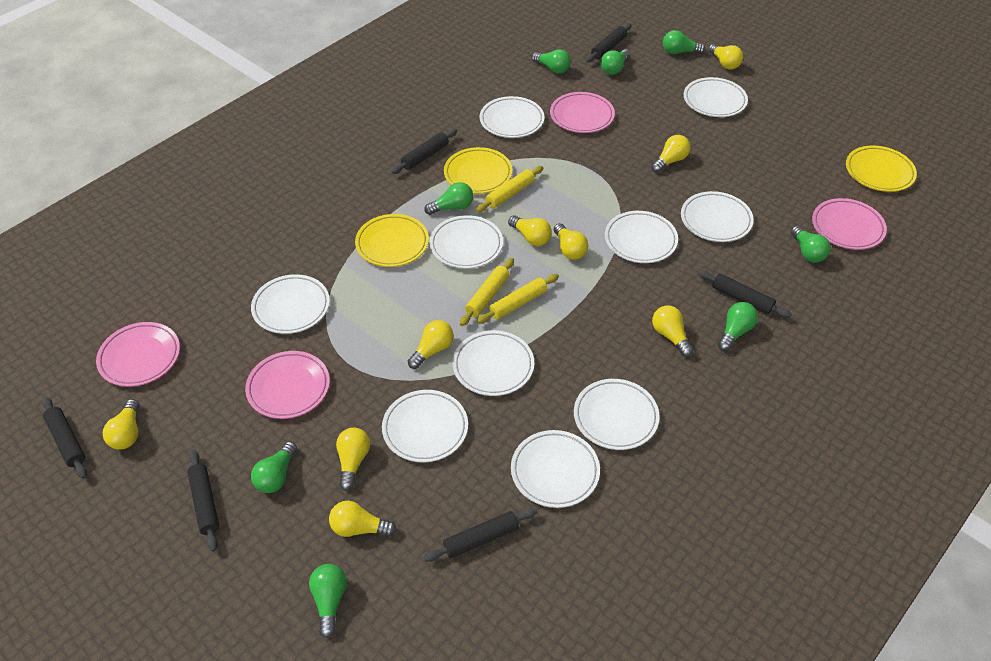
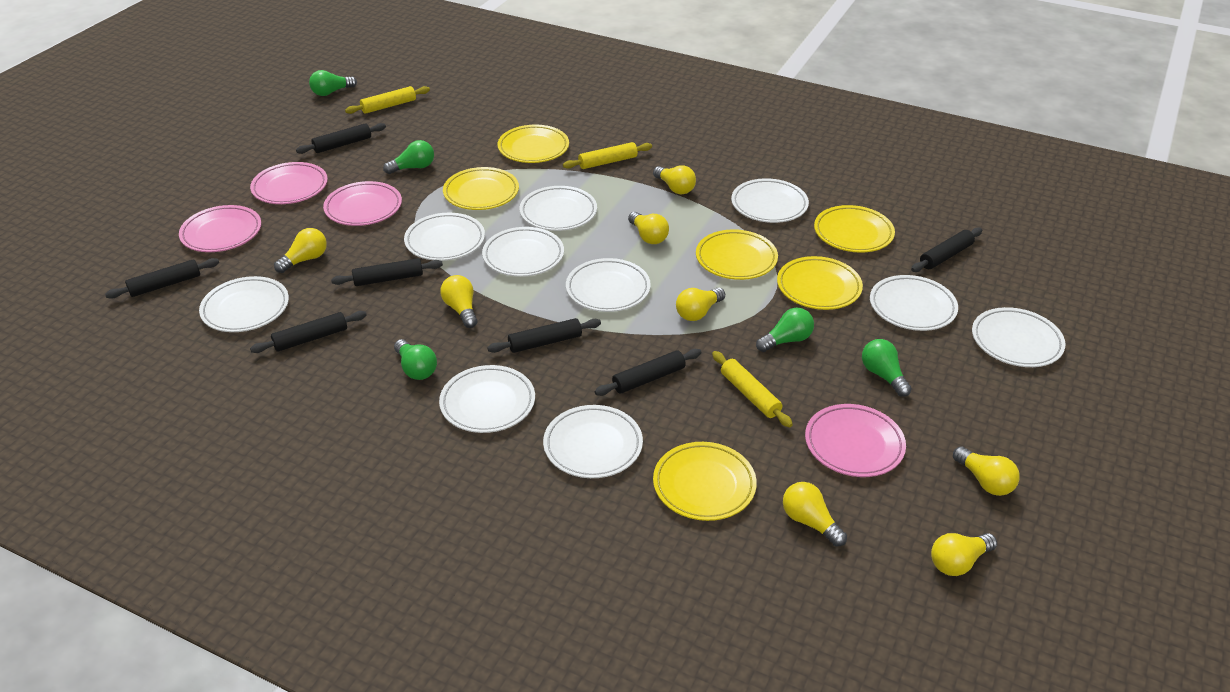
black rolling pin: 6 -> 7
green light bulb: 8 -> 5
yellow light bulb: 9 -> 8
yellow plate: 3 -> 6

